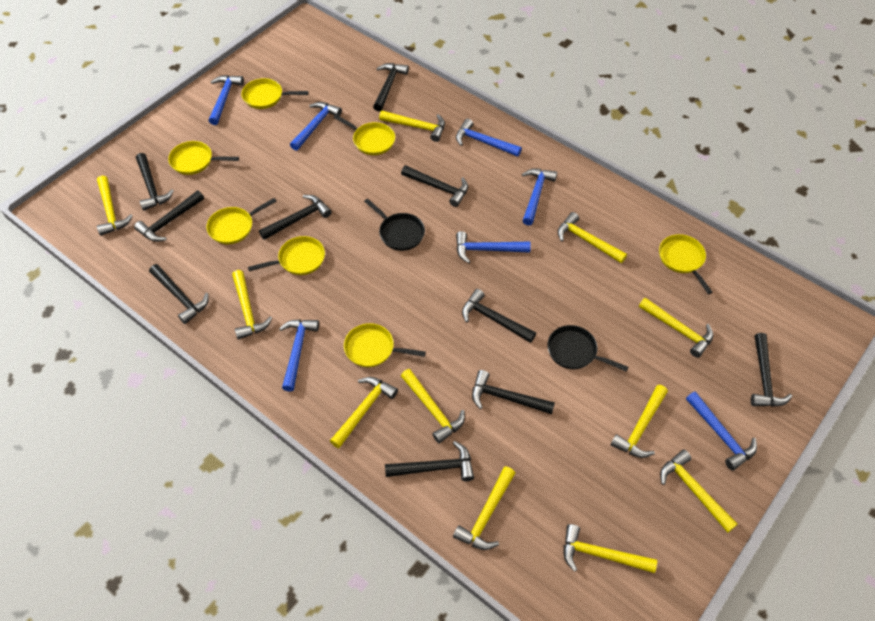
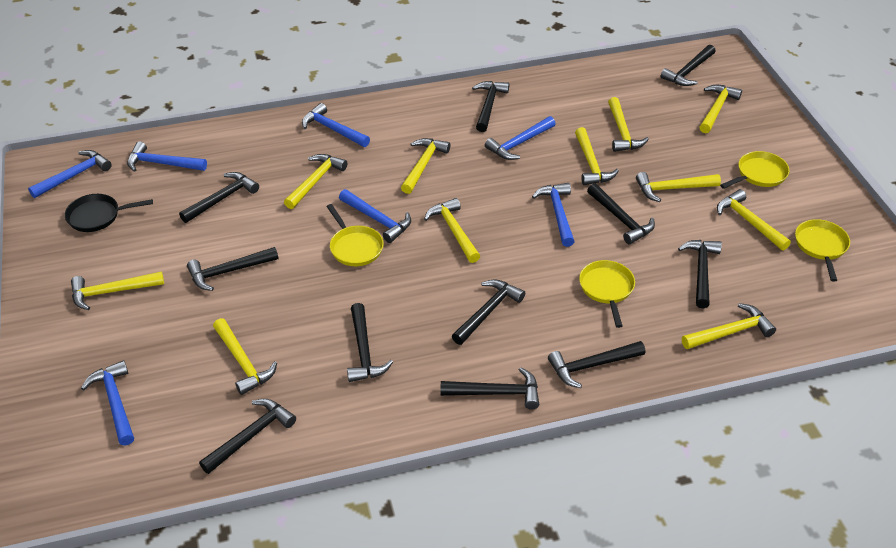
black hammer: 10 -> 11
black pan: 2 -> 1
yellow pan: 7 -> 4

